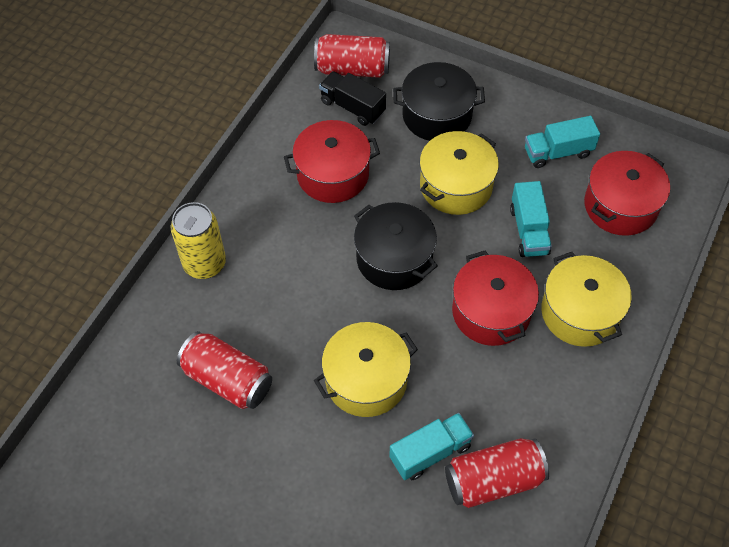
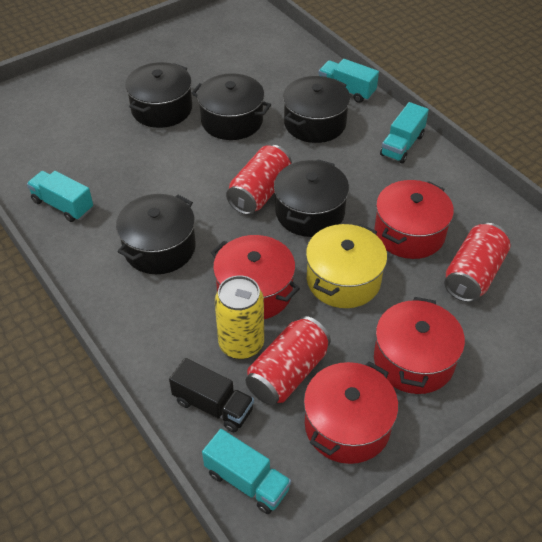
black pot: 2 -> 5
red pot: 3 -> 4
turquoise truck: 3 -> 4
yellow pot: 3 -> 1

